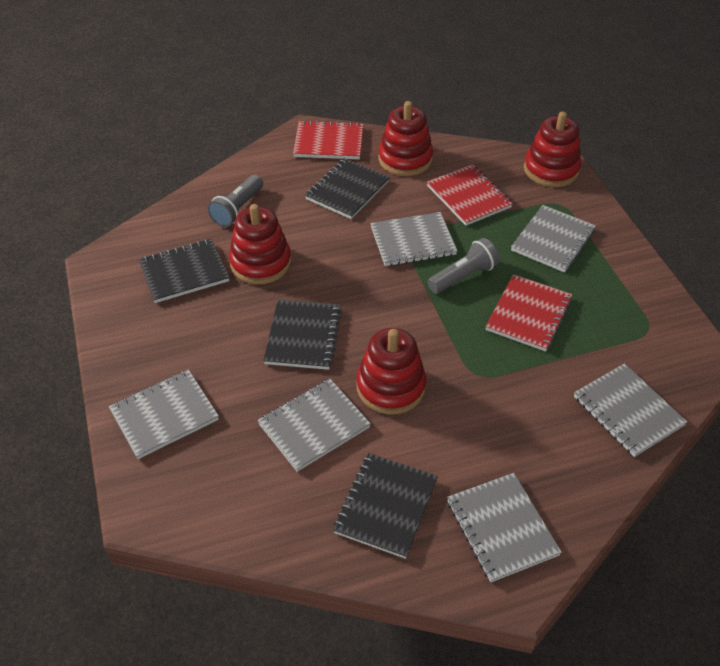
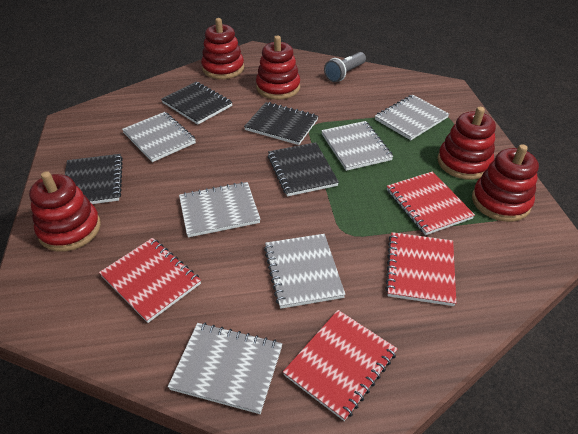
grey flashlight: 2 -> 1
red notebook: 3 -> 4
red stacking toy: 4 -> 5

